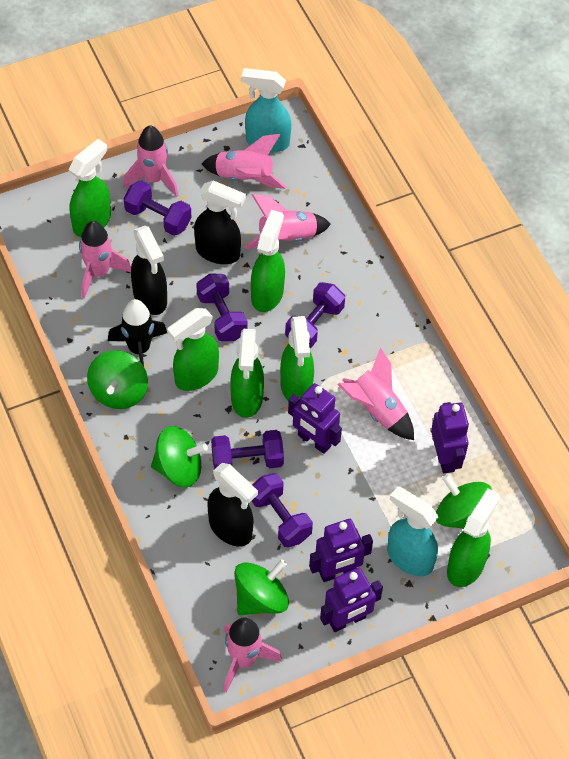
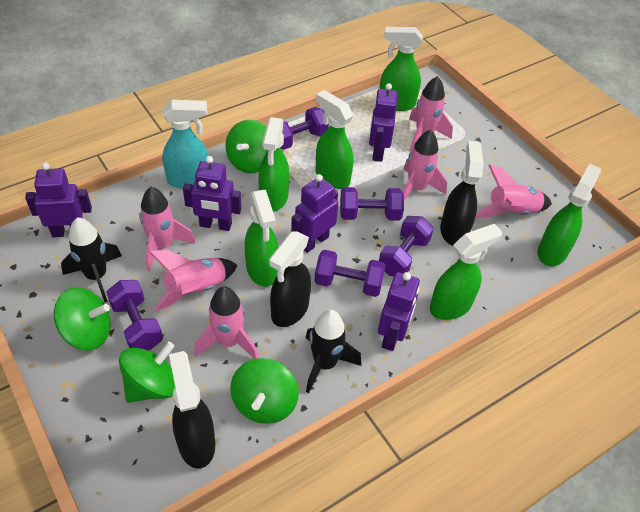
black rocket: 1 -> 2
purple robot: 4 -> 5
turquoise spray bottle: 2 -> 1

